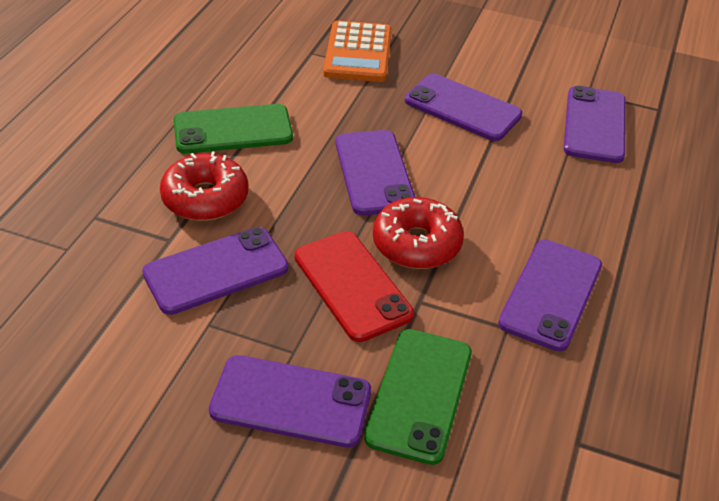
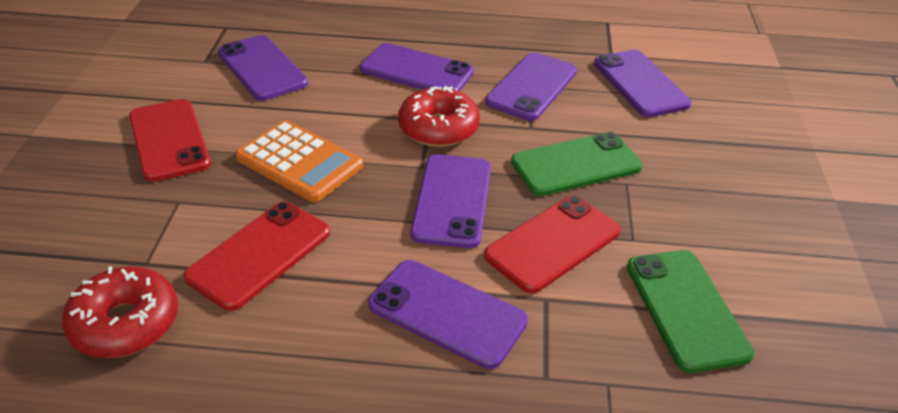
red phone: 1 -> 3

